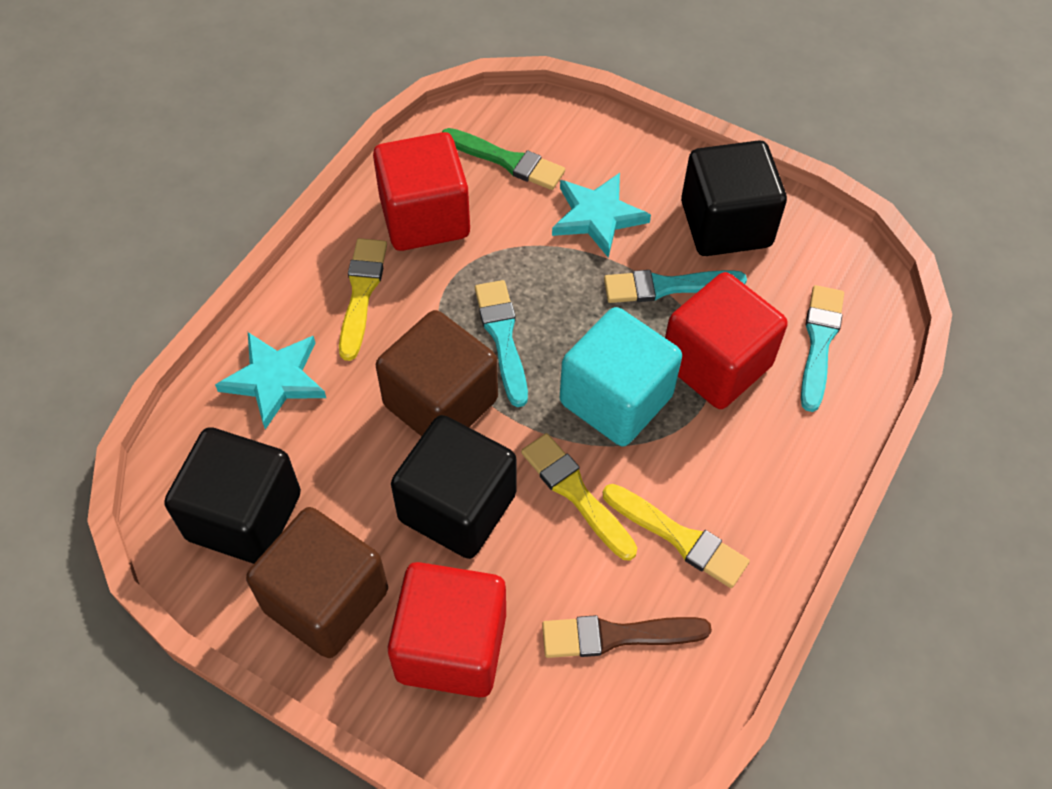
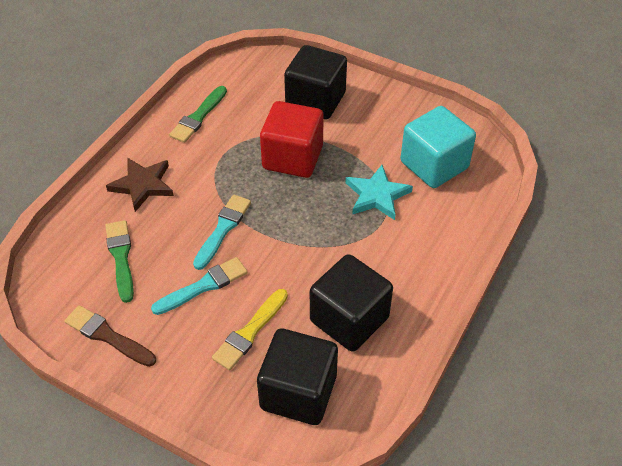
brown cube: 2 -> 0
brown star: 0 -> 1
green brush: 1 -> 2
red cube: 3 -> 1
turquoise brush: 3 -> 2
turquoise star: 2 -> 1
yellow brush: 3 -> 1

